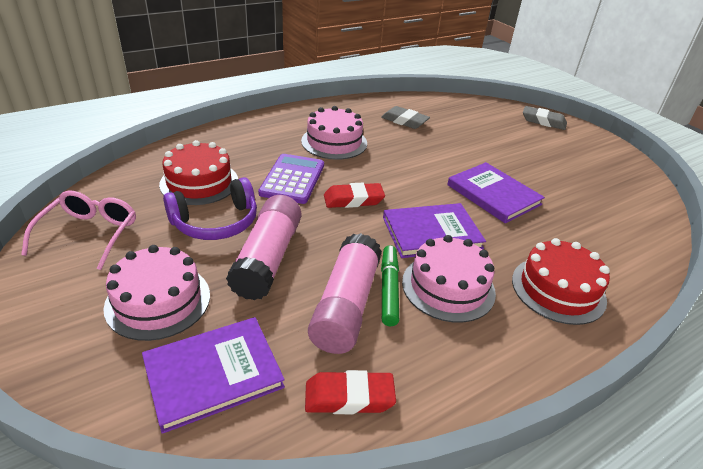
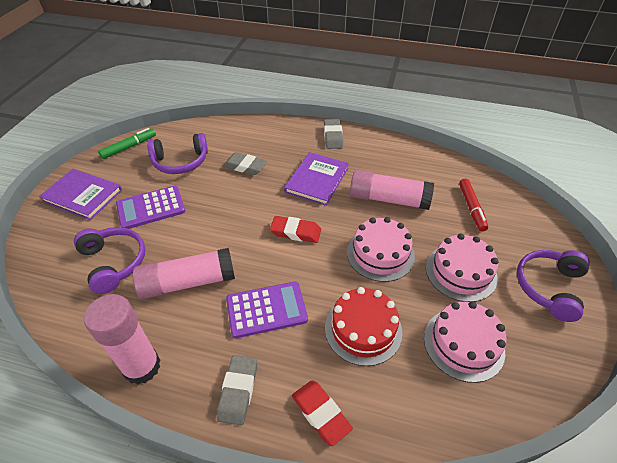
grey eraser: 2 -> 3
pink glasses: 1 -> 0
pink glue stick: 2 -> 3
purple book: 3 -> 2
purple calculator: 1 -> 2
purple headphones: 1 -> 3
red cake: 2 -> 1
red marker: 0 -> 1

